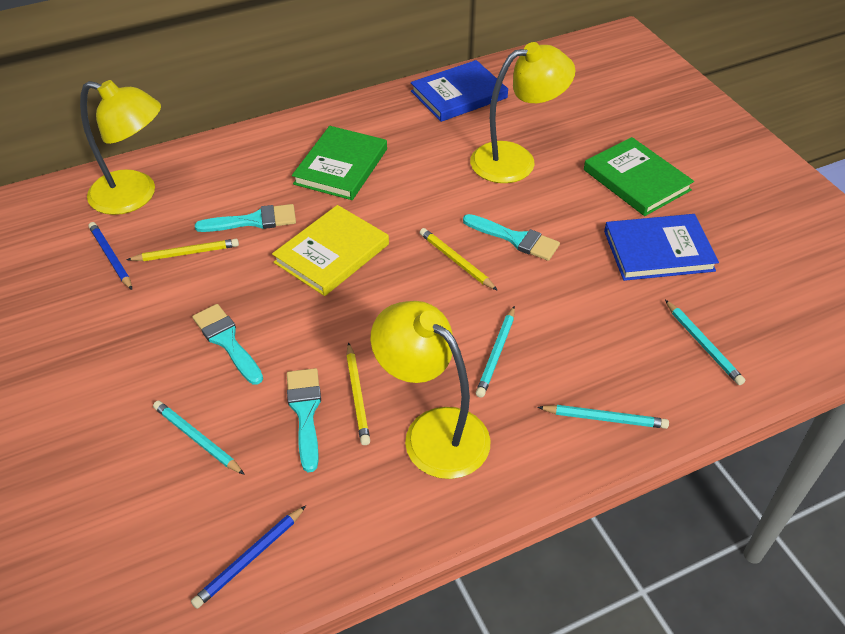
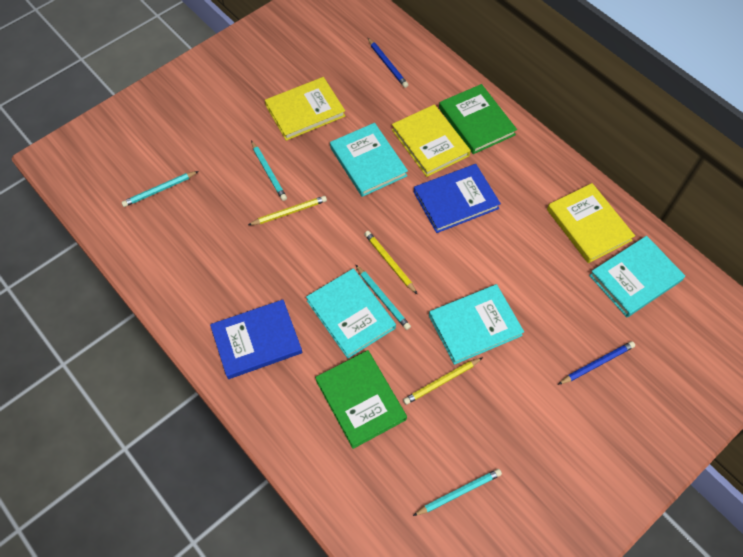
turquoise book: 0 -> 4
turquoise brush: 4 -> 0
yellow book: 1 -> 3
yellow lamp: 3 -> 0

